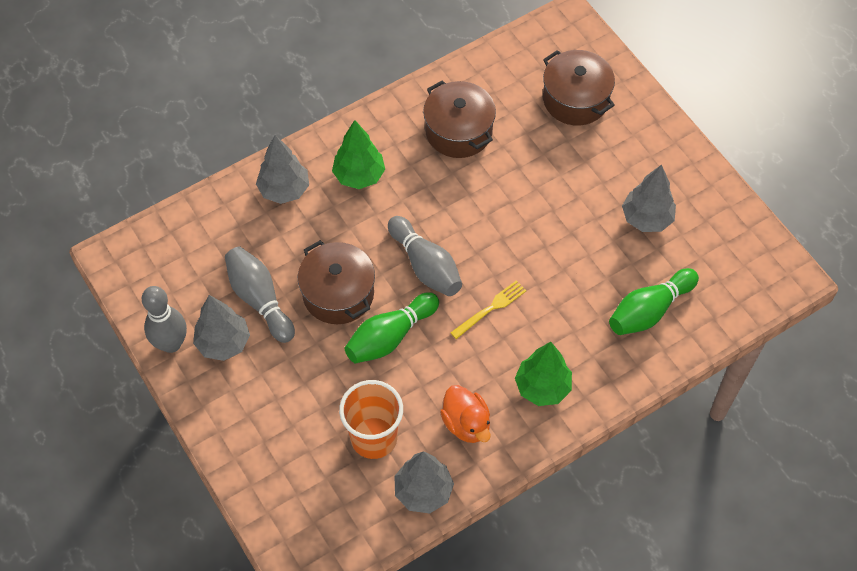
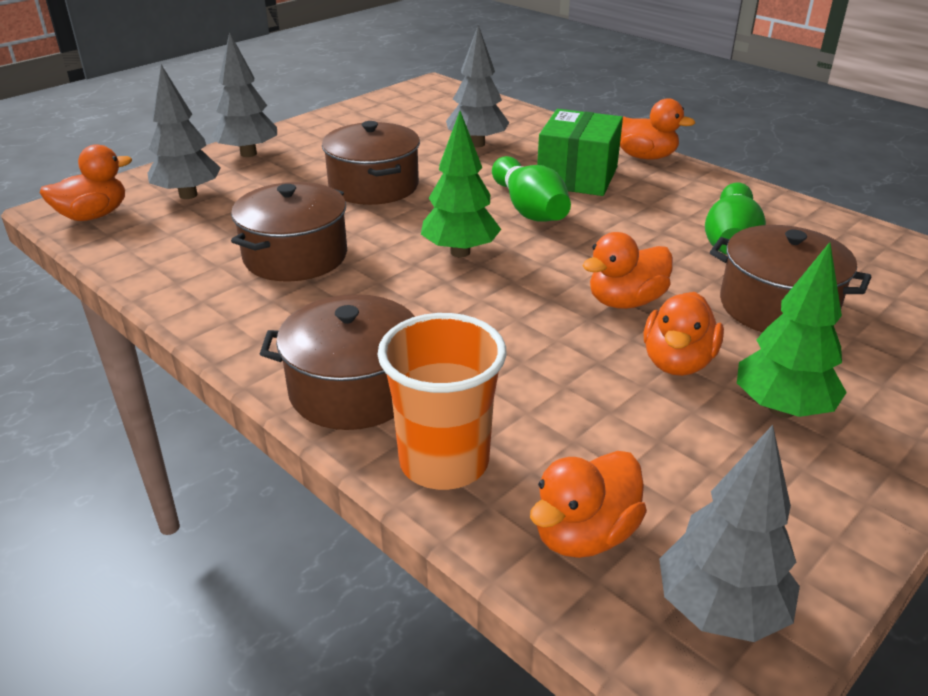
brown pot: 3 -> 4
green box: 0 -> 1
grey bowling pin: 3 -> 0
orange duck: 1 -> 5
yellow fork: 1 -> 0

